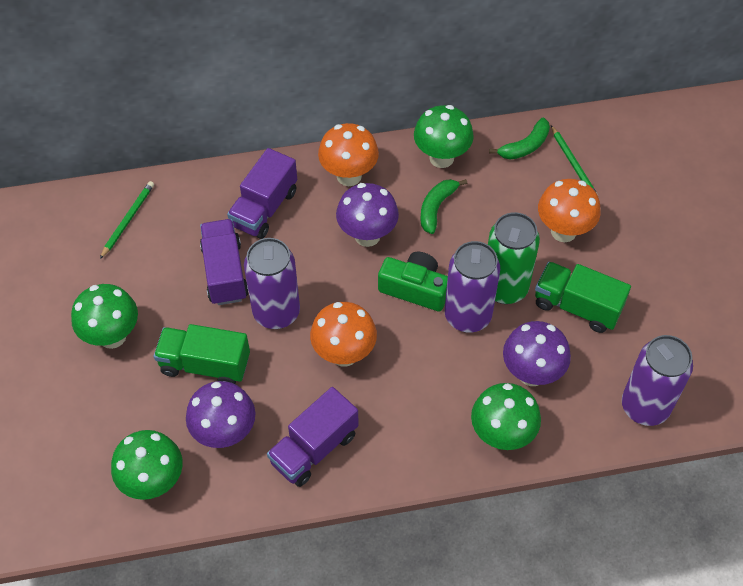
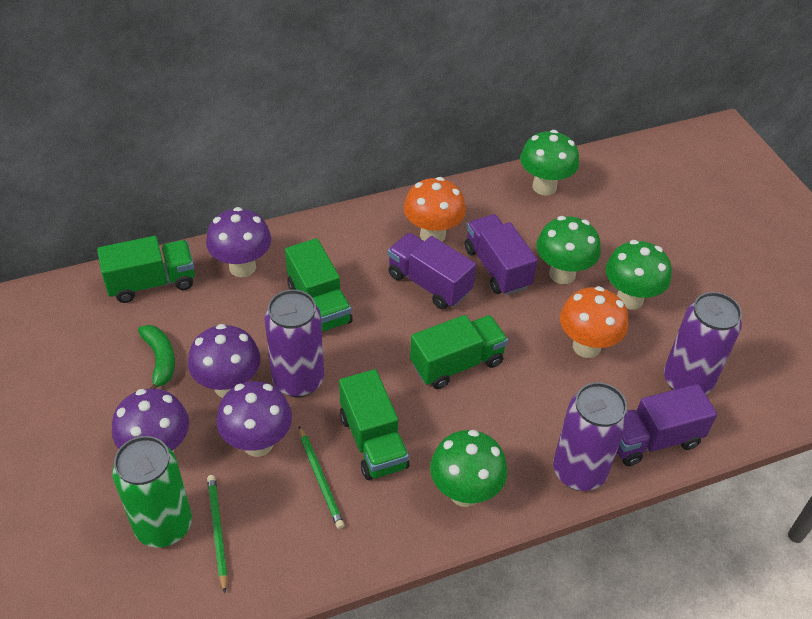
green banana: 2 -> 1
green camera: 1 -> 0
green truck: 2 -> 4
orange mushroom: 3 -> 2
purple mushroom: 3 -> 4

